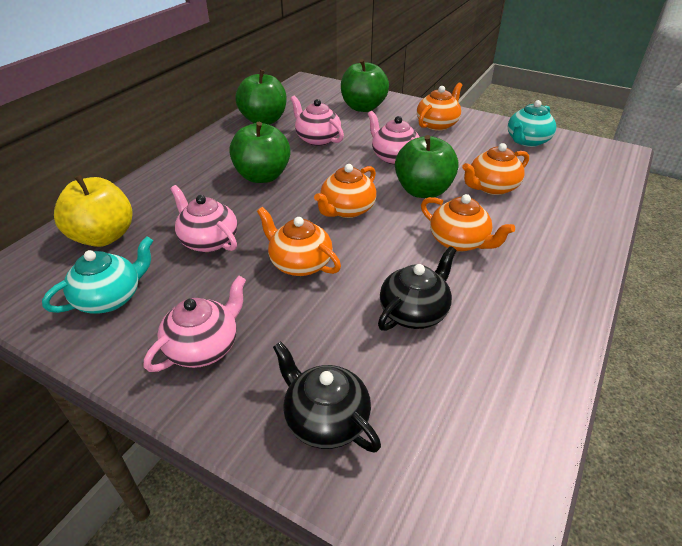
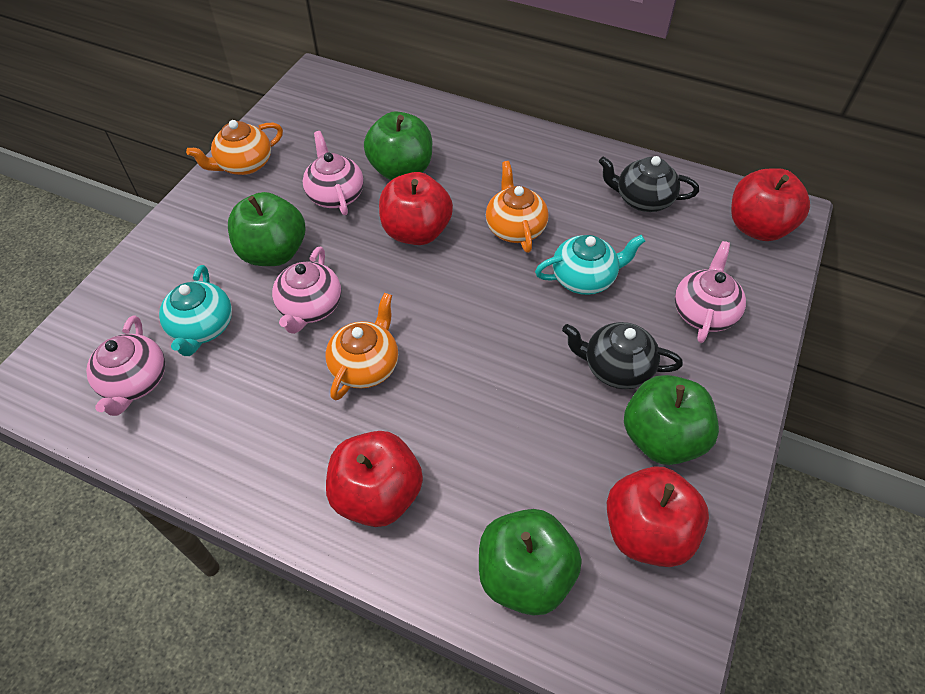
orange teapot: 5 -> 3
red apple: 0 -> 4
yellow apple: 1 -> 0

